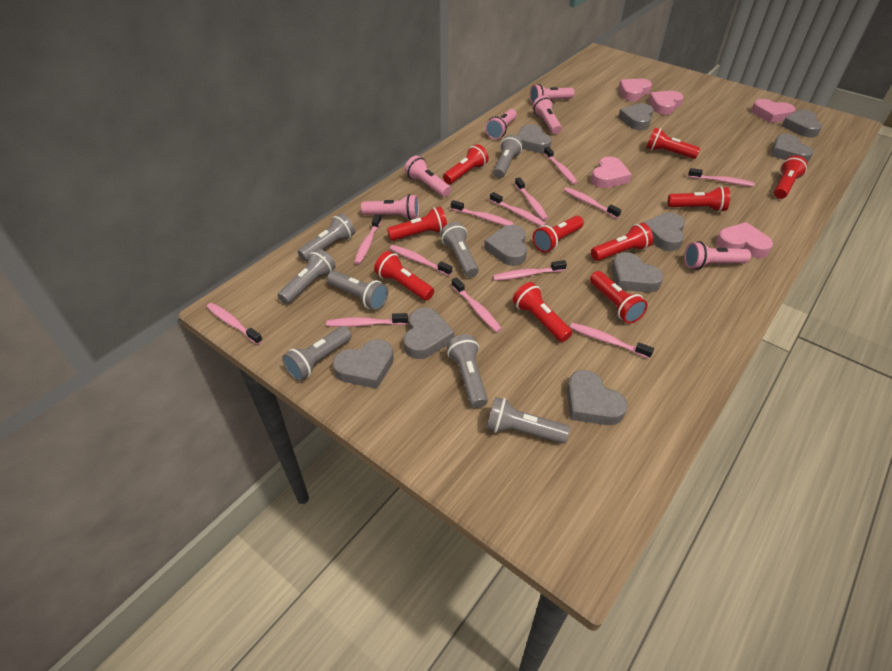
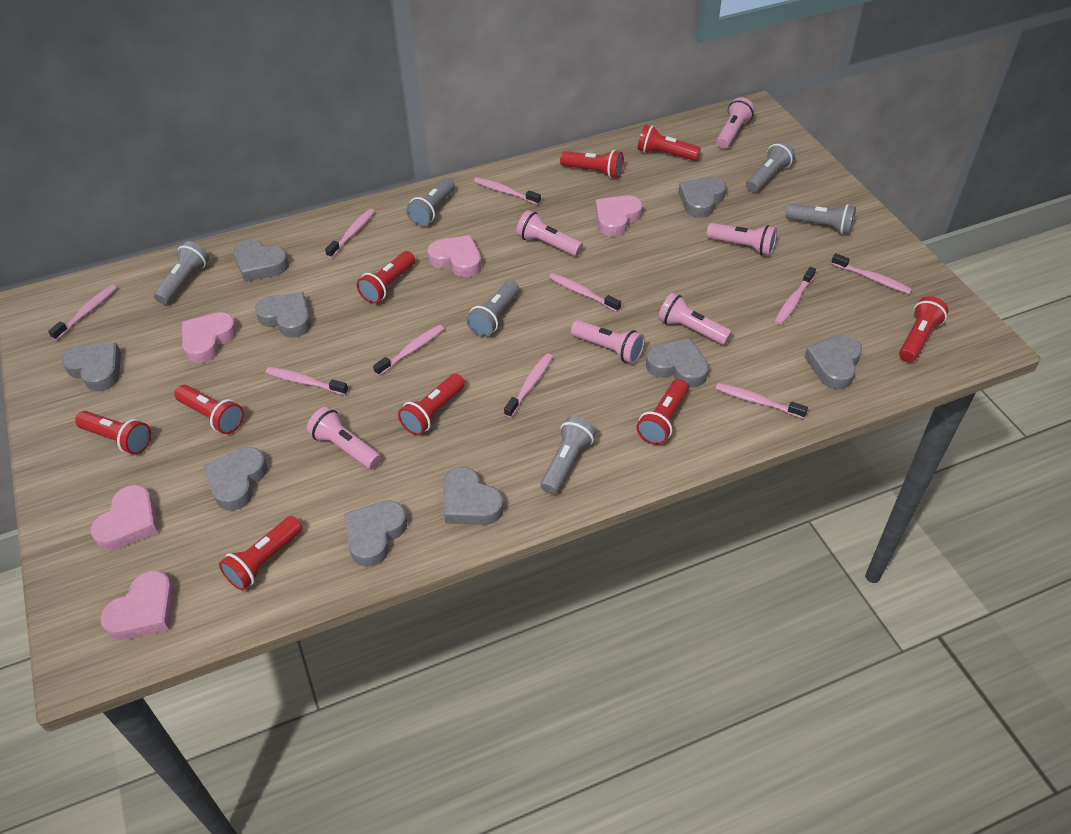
grey flashlight: 8 -> 6
grey heart: 10 -> 9
pink toothbrush: 13 -> 10
red flashlight: 10 -> 9

